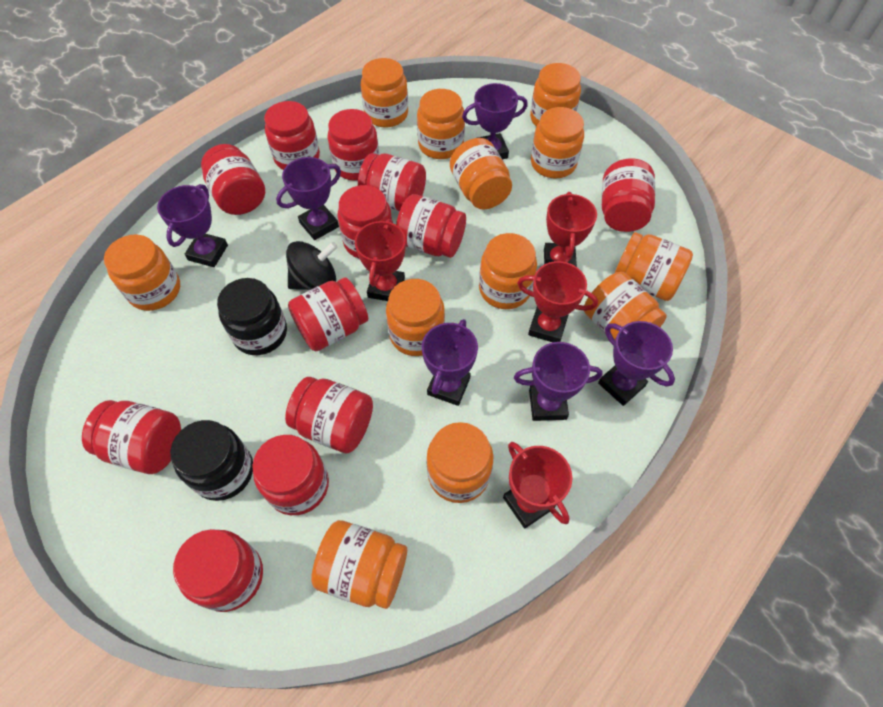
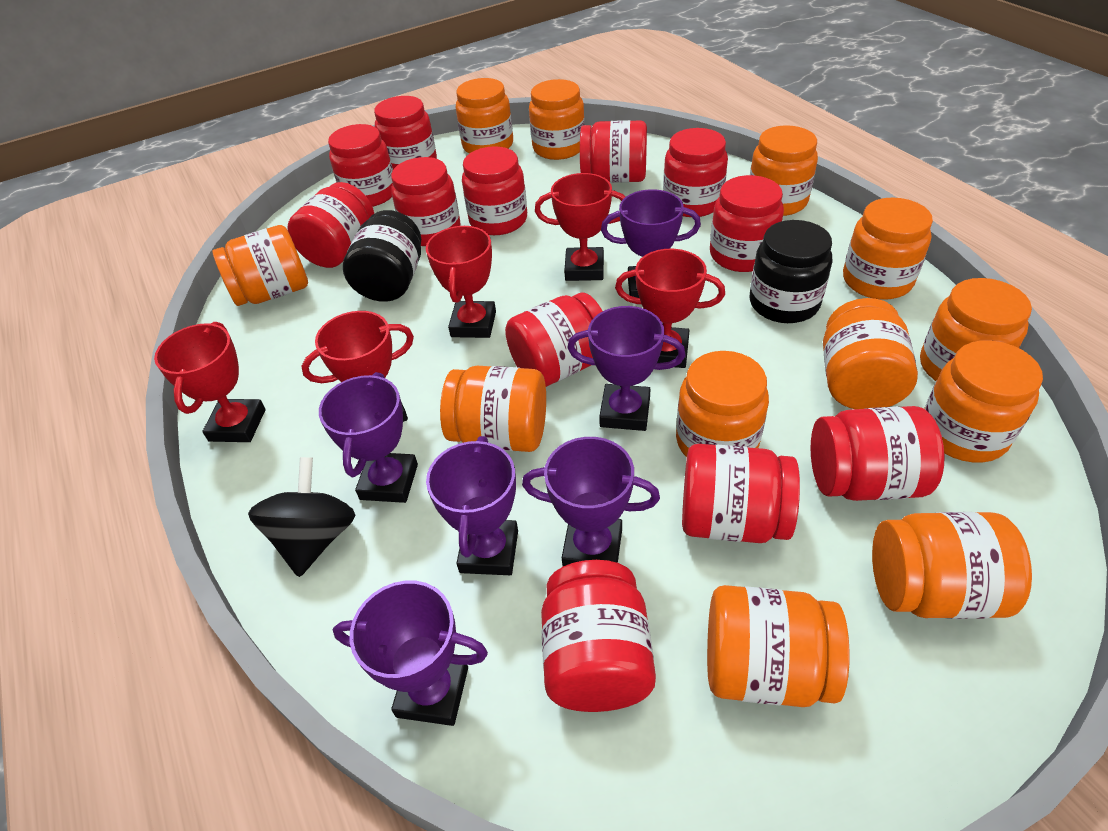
red trophy: 4 -> 5

